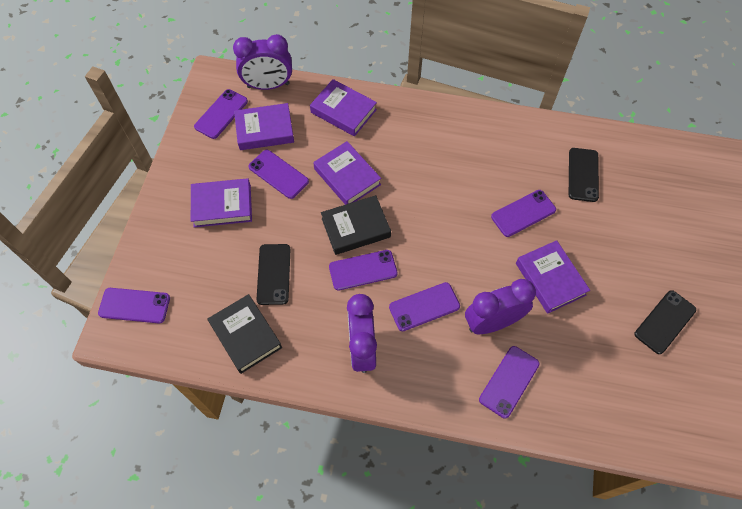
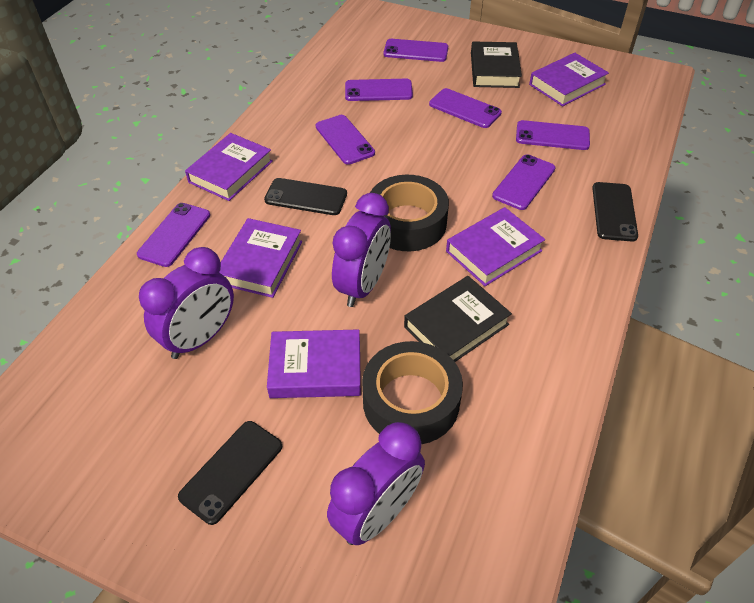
black tape: 0 -> 2

